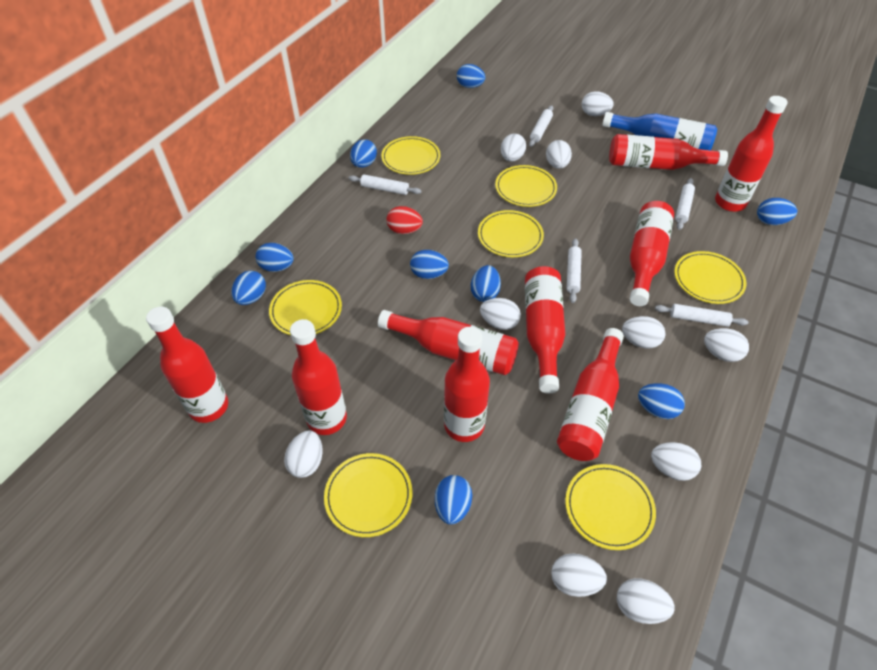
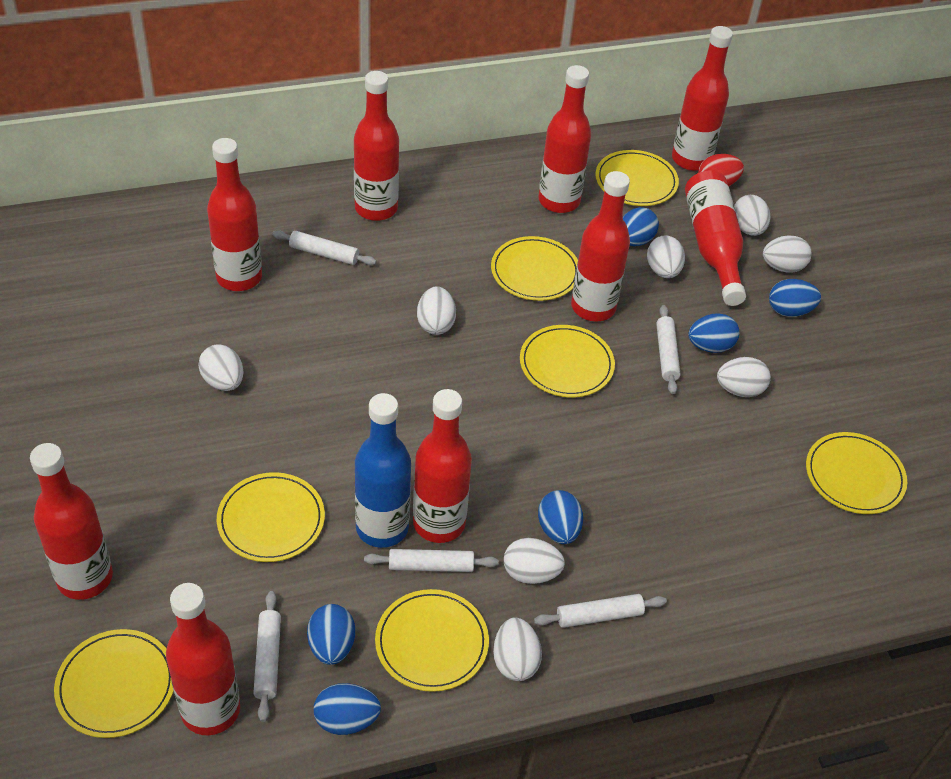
blue egg: 9 -> 6
white egg: 10 -> 8

